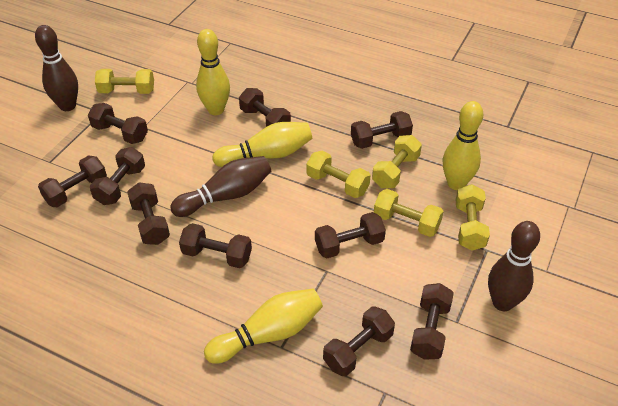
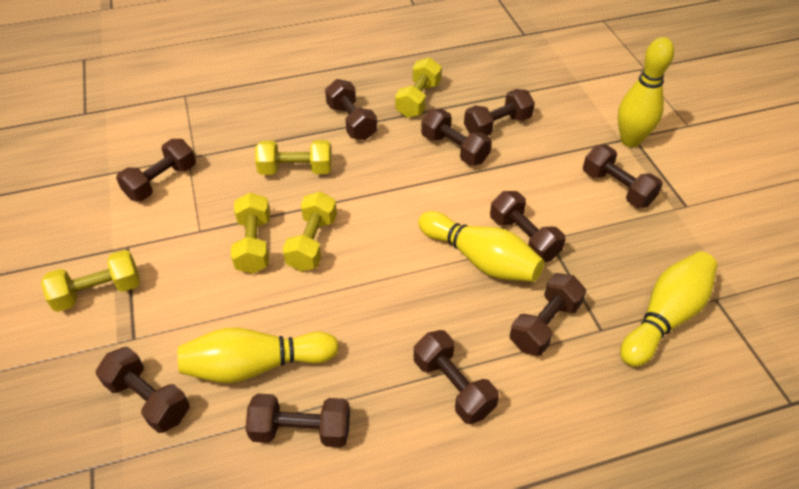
brown bowling pin: 3 -> 0

